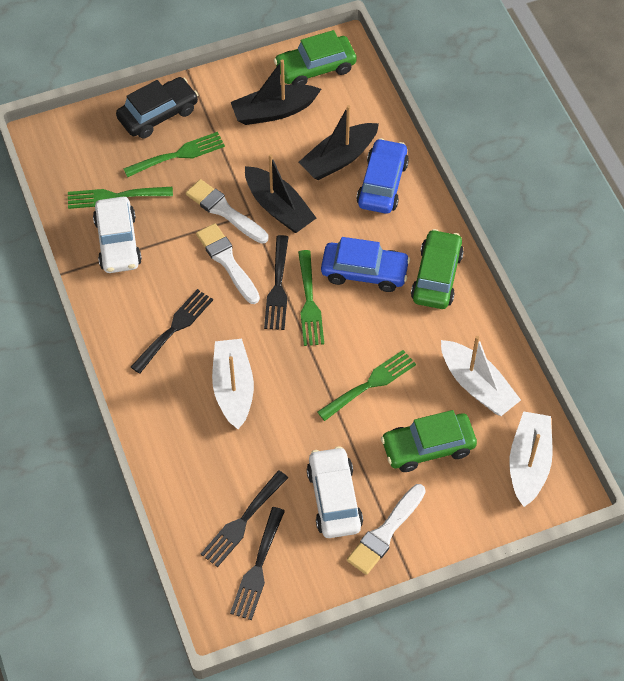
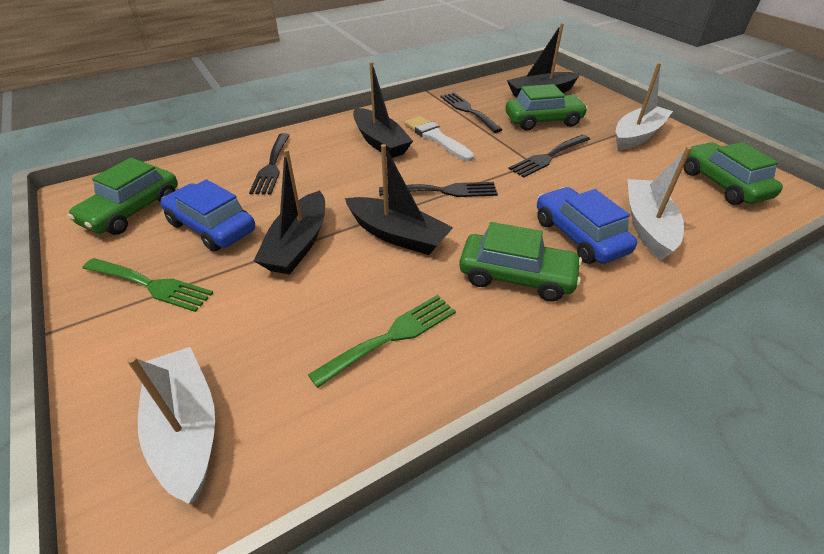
black boat: 3 -> 4
black car: 1 -> 0
green car: 3 -> 4
green fork: 4 -> 2
white brush: 3 -> 1
white car: 2 -> 0

